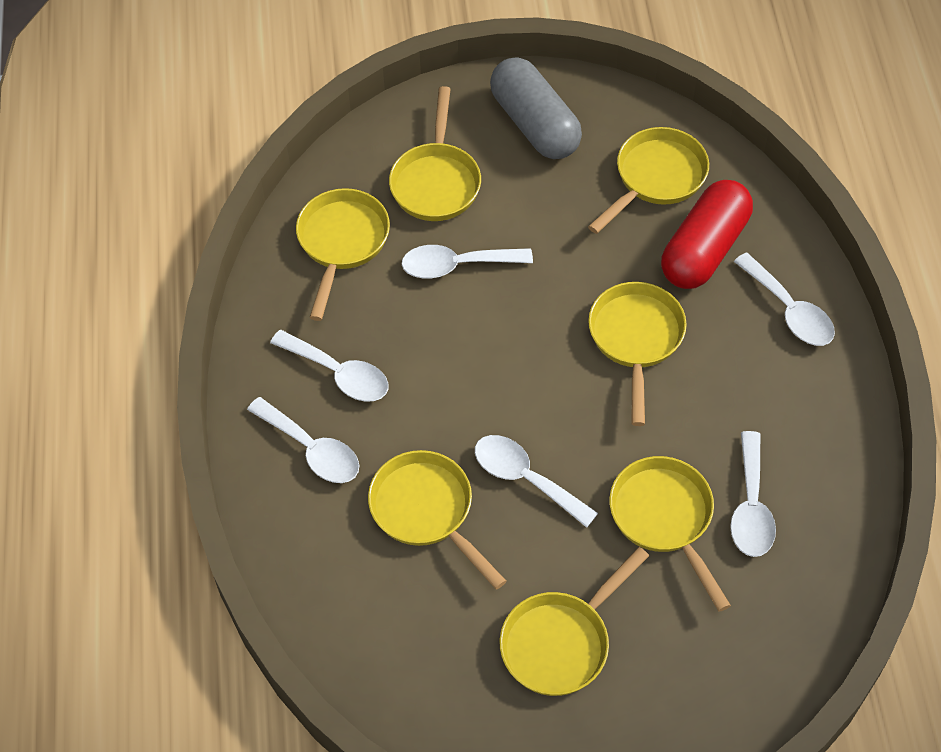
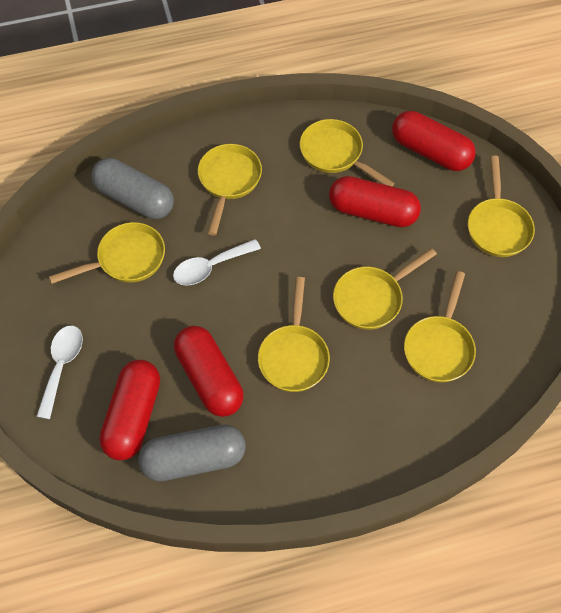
grey capsule: 1 -> 2
red capsule: 1 -> 4
white spoon: 6 -> 2

